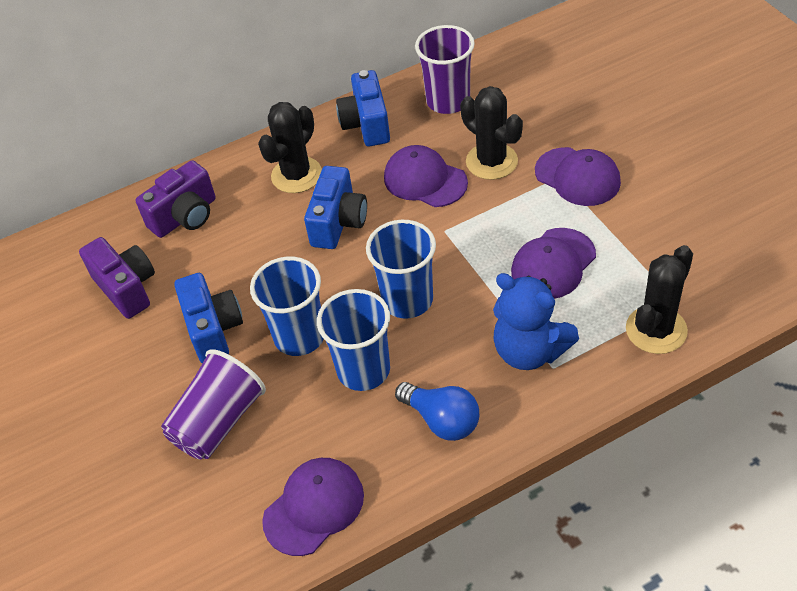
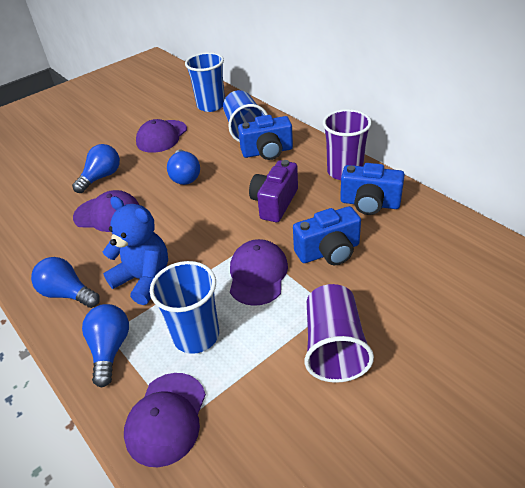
black cactus: 3 -> 0
blue light bulb: 1 -> 4
purple camera: 2 -> 1

